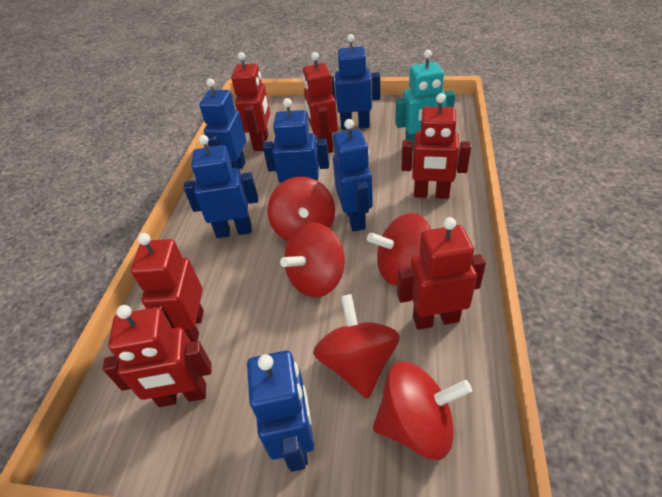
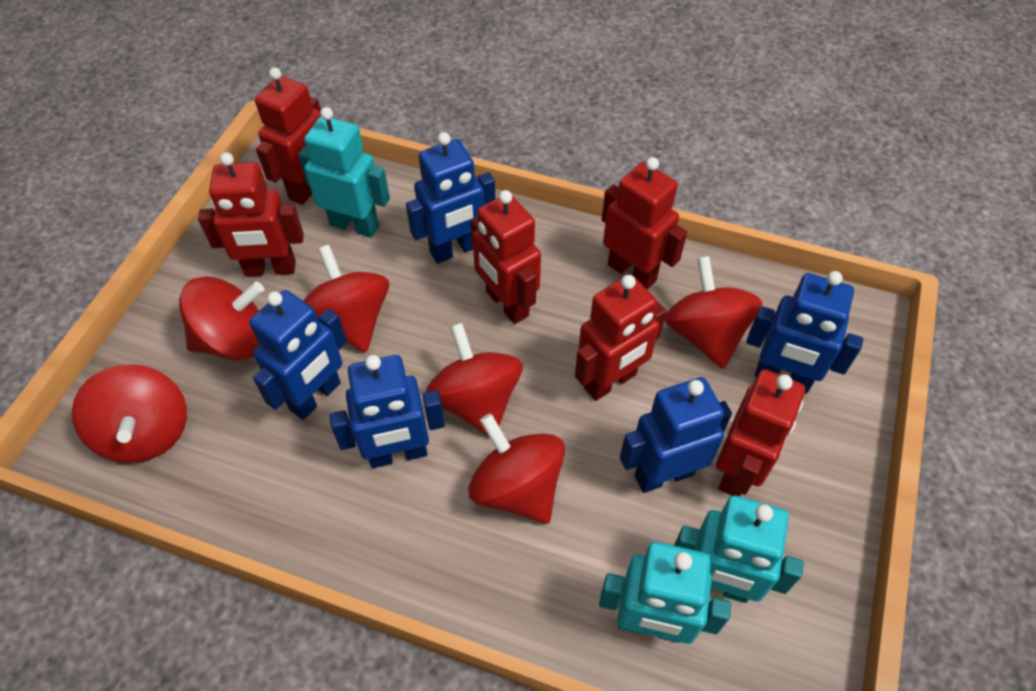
blue robot: 6 -> 5
red spinning top: 5 -> 6
turquoise robot: 1 -> 3

